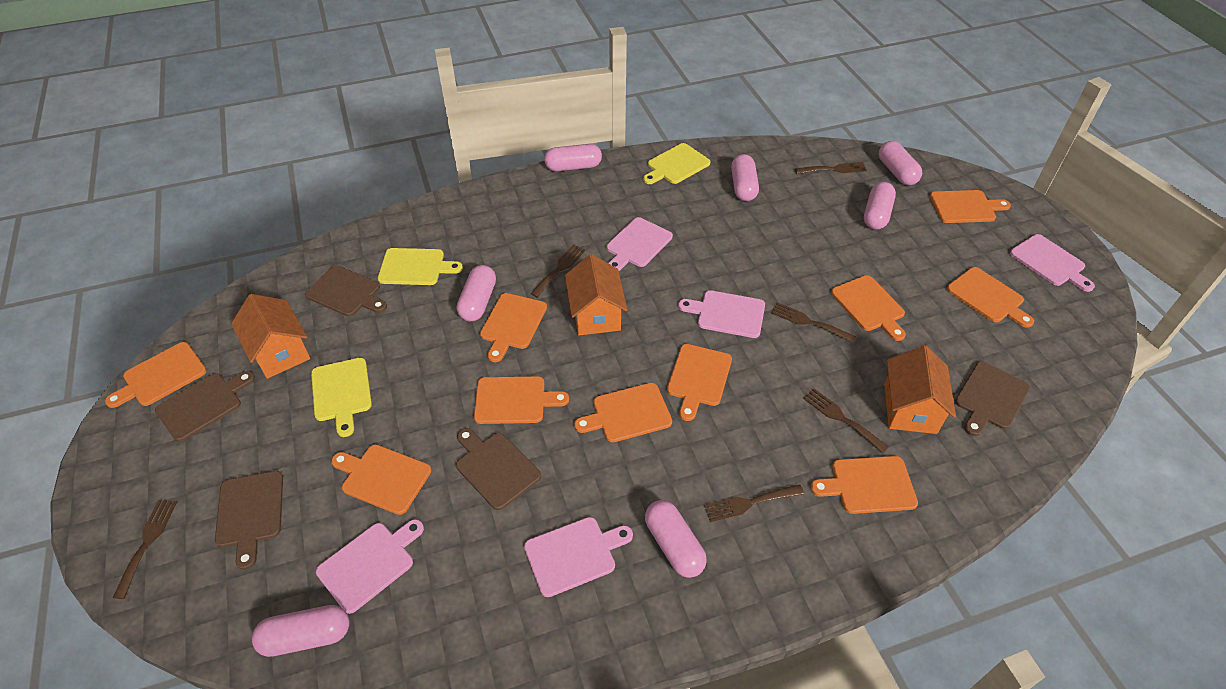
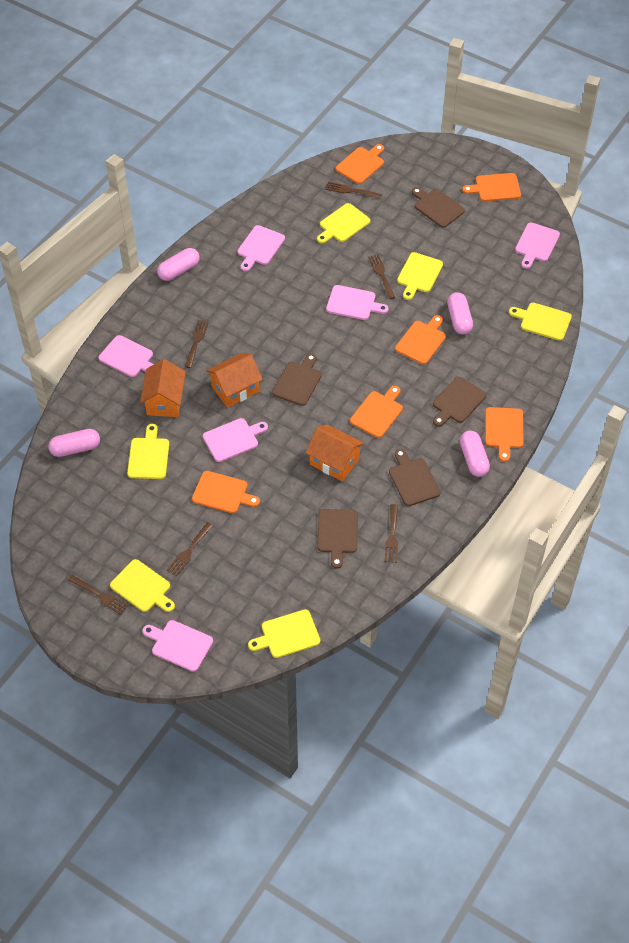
orange cutting board: 10 -> 6
pink capsule: 7 -> 4
pink cutting board: 5 -> 6
yellow cutting board: 3 -> 6

